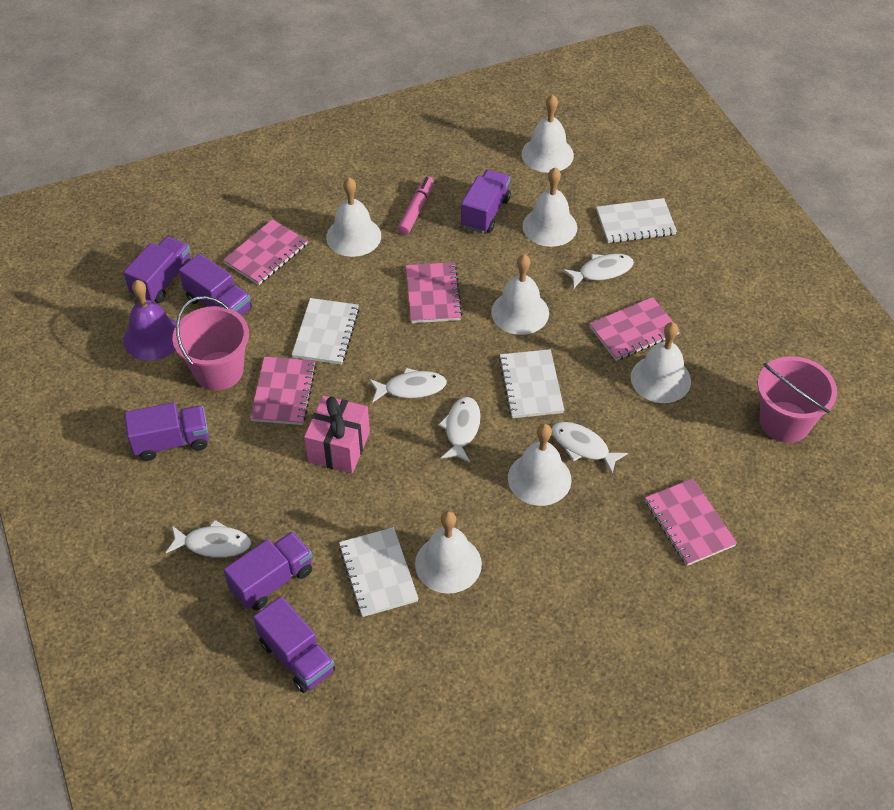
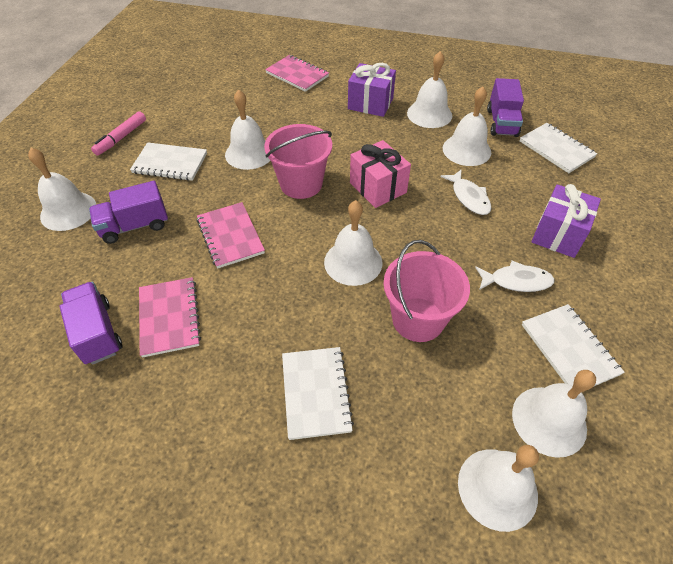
pink notebook: 5 -> 3
purple bell: 1 -> 0
purple gift: 0 -> 2
purple truck: 6 -> 3
white fish: 5 -> 2

